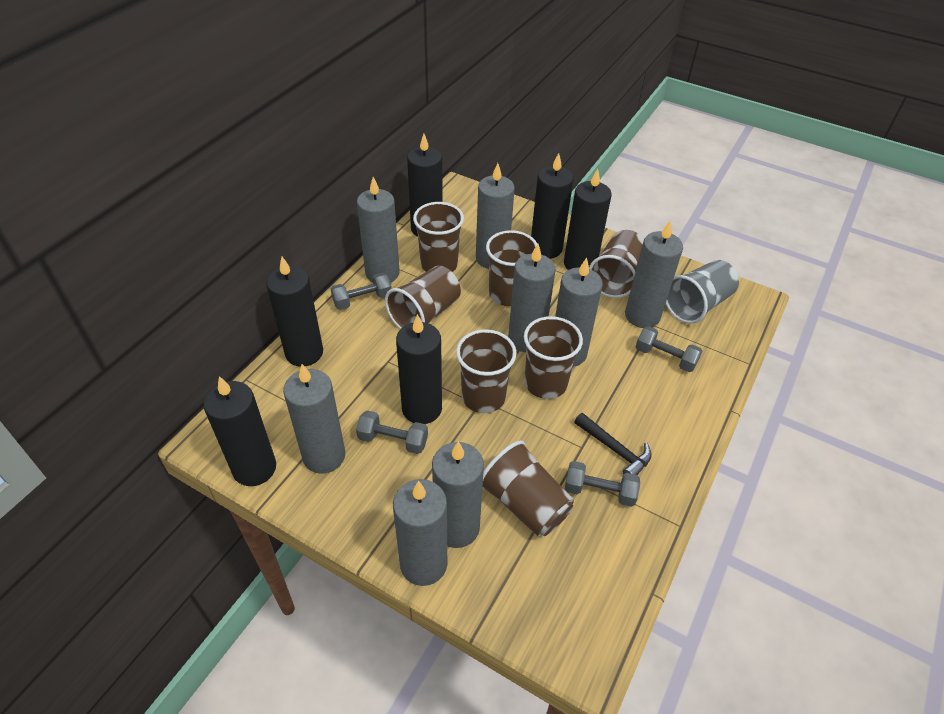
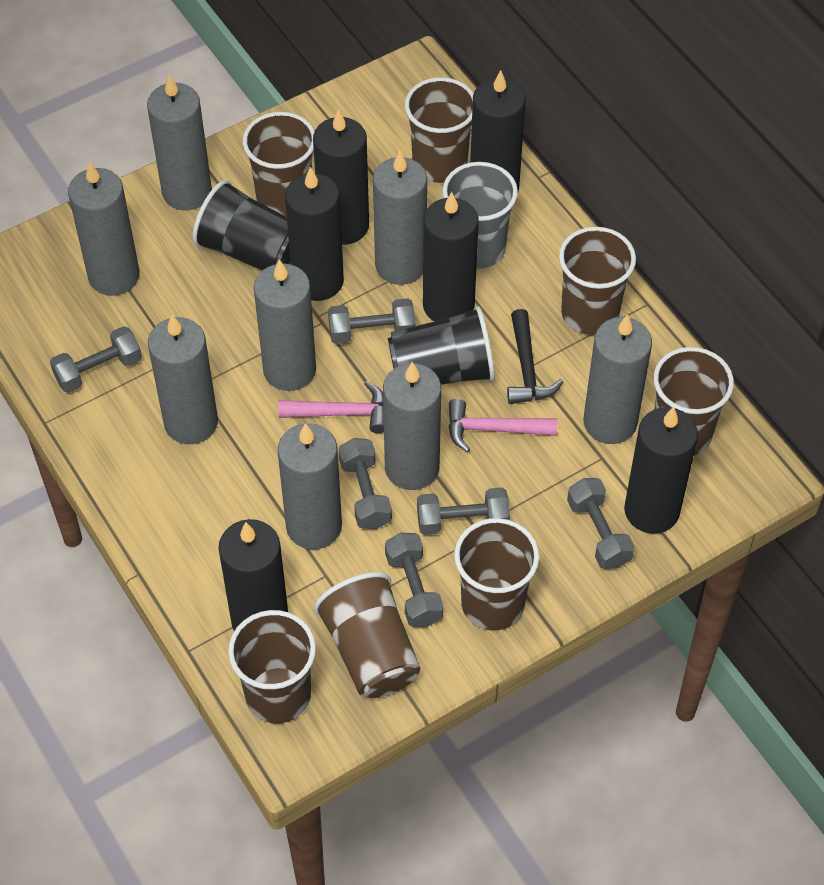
black cup: 0 -> 2
grey dumbbell: 4 -> 6
pink hammer: 0 -> 2

